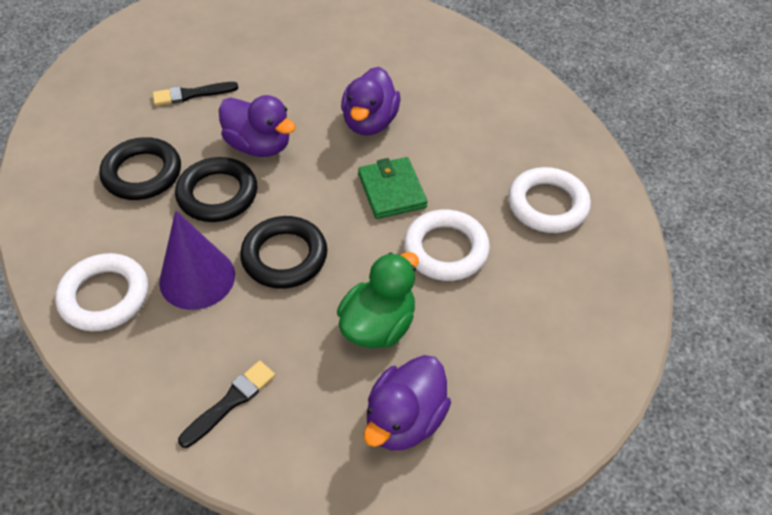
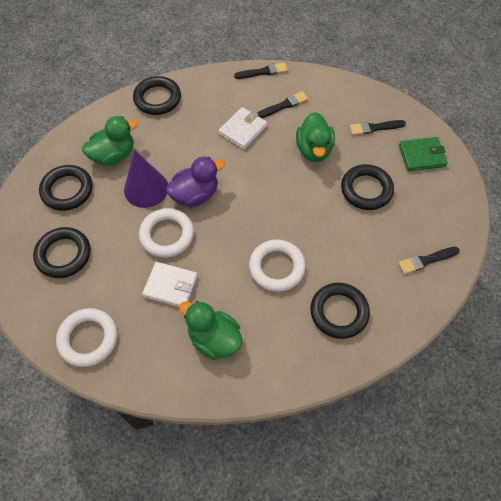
black brush: 2 -> 4
black ring: 3 -> 5
green duck: 1 -> 3
purple duck: 3 -> 1
white wallet: 0 -> 2

